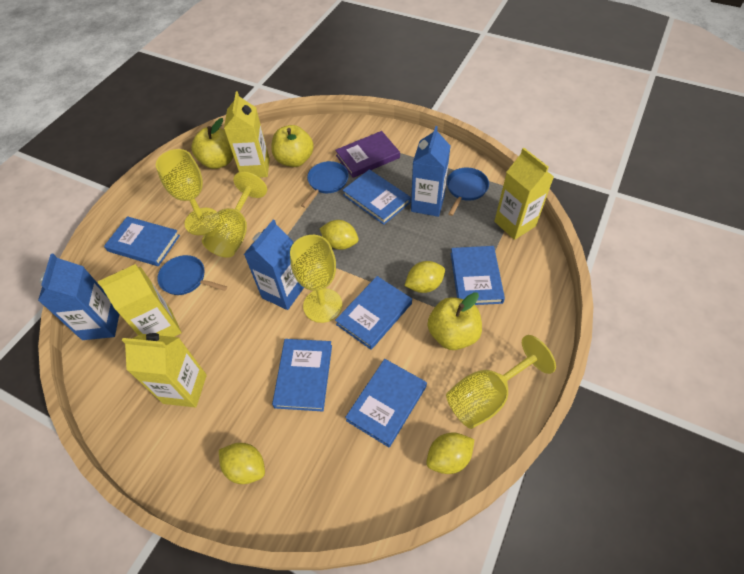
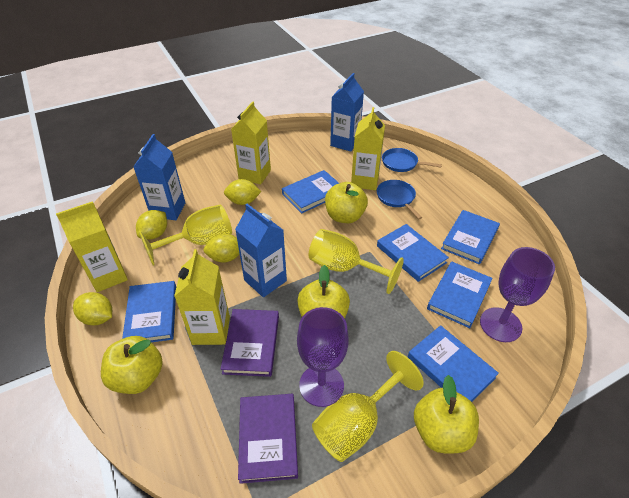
blue pan: 3 -> 2
purple book: 1 -> 2
purple goblet: 0 -> 2
yellow apple: 3 -> 4
yellow goblet: 4 -> 3

